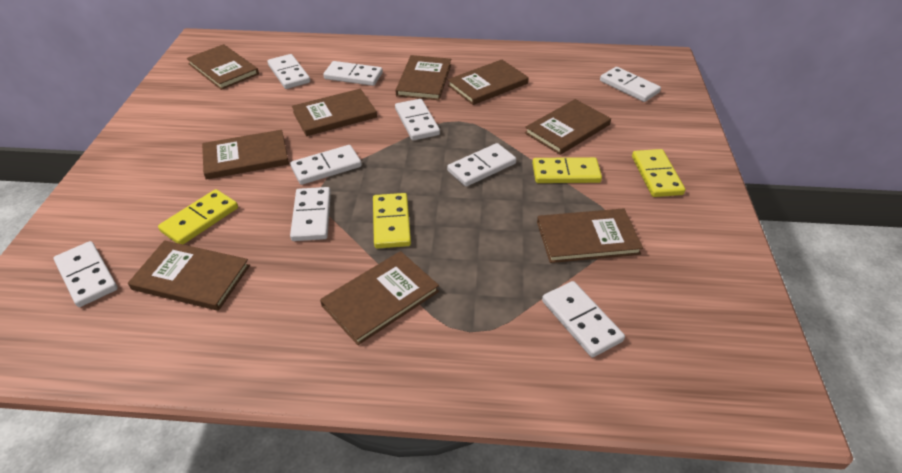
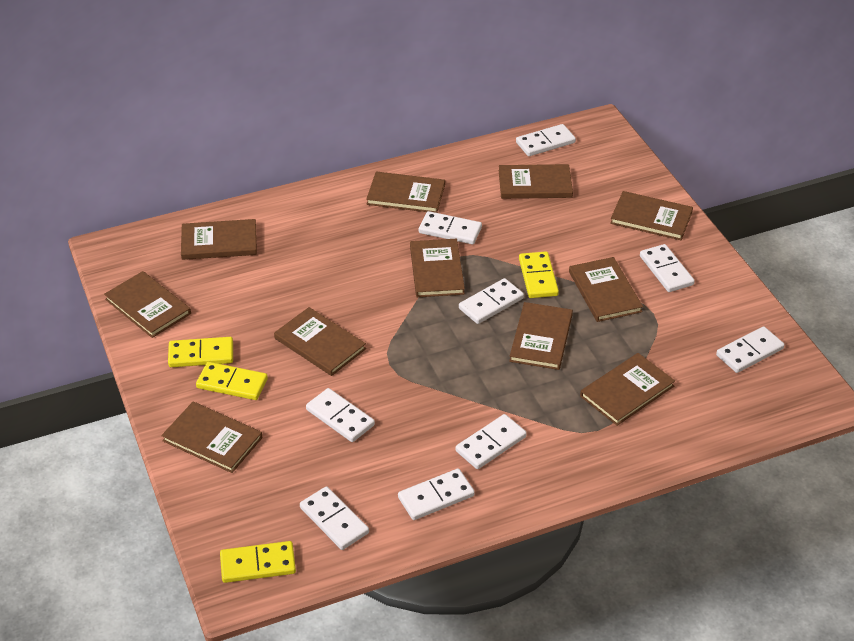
brown book: 9 -> 11

